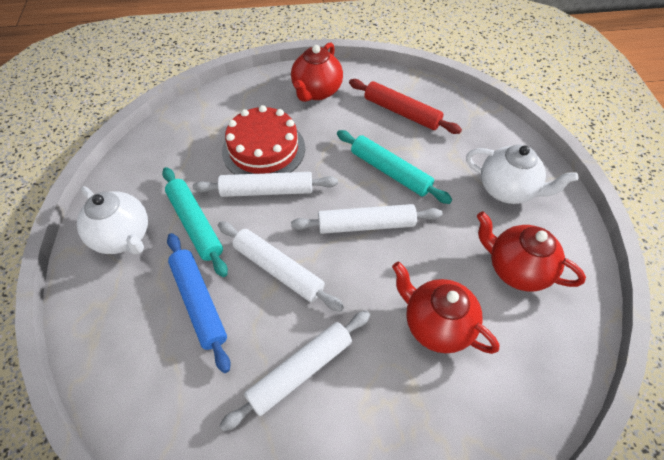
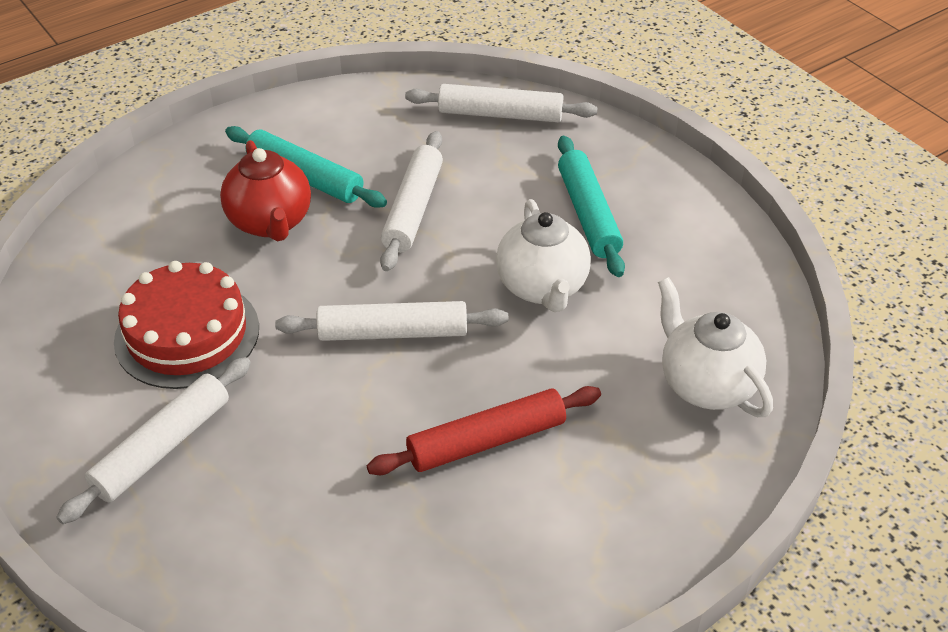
blue rolling pin: 1 -> 0
red teapot: 3 -> 1

